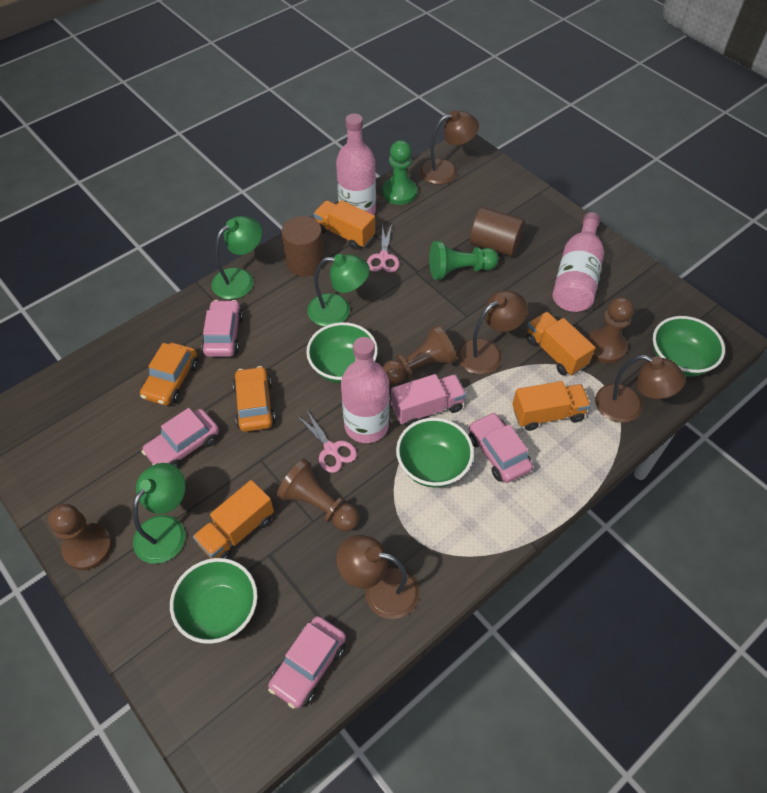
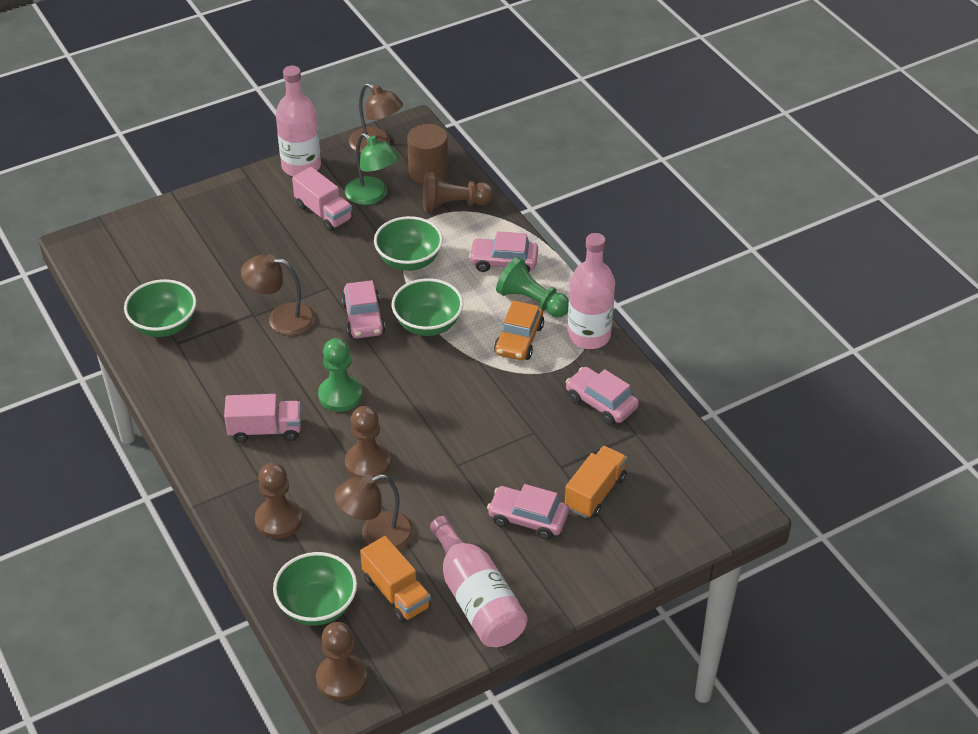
brown cylinder: 2 -> 1
brown lamp: 4 -> 3
green lamp: 3 -> 1
orange car: 2 -> 1
orange truck: 4 -> 2
pink scissors: 2 -> 0
pink truck: 1 -> 2

